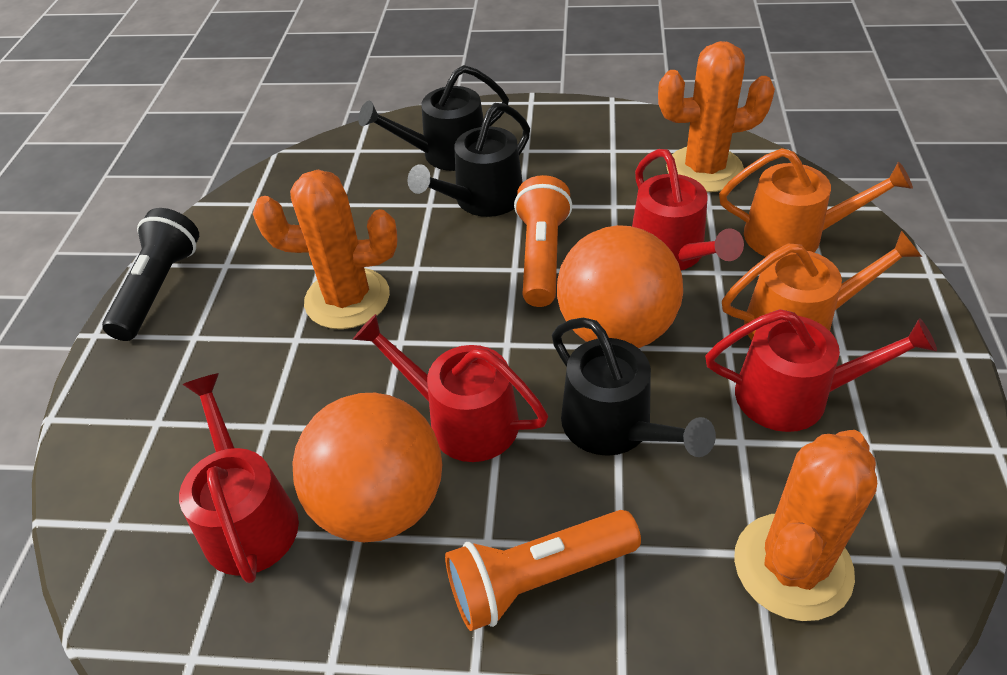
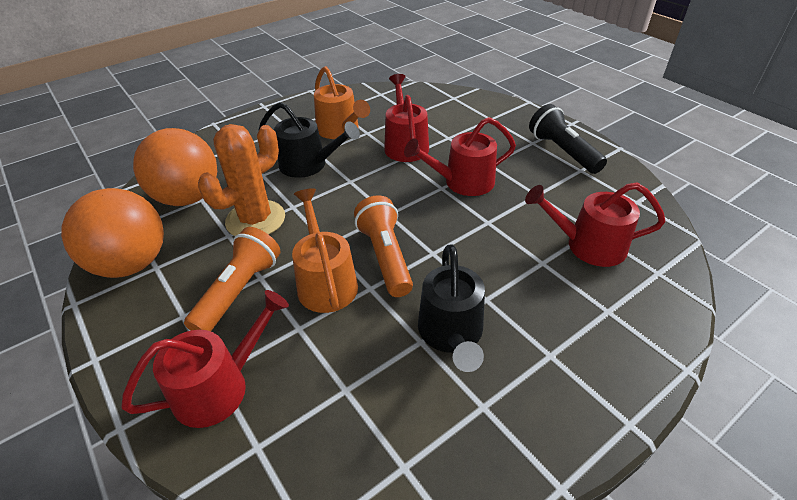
black watering can: 3 -> 2
orange cactus: 3 -> 1

